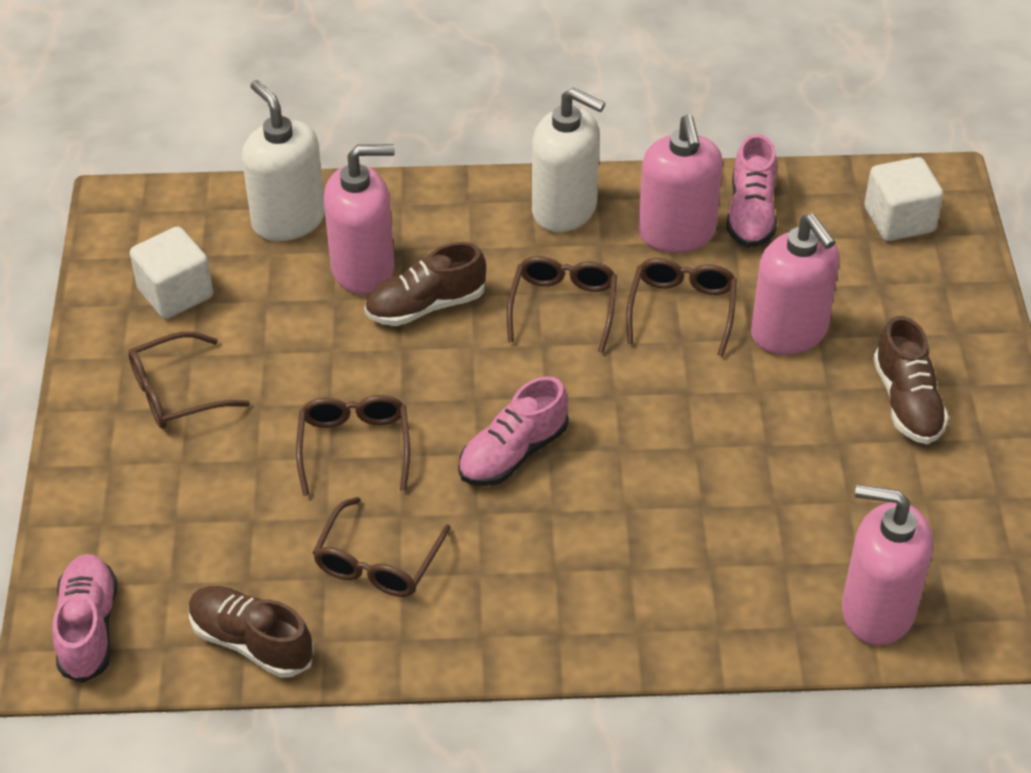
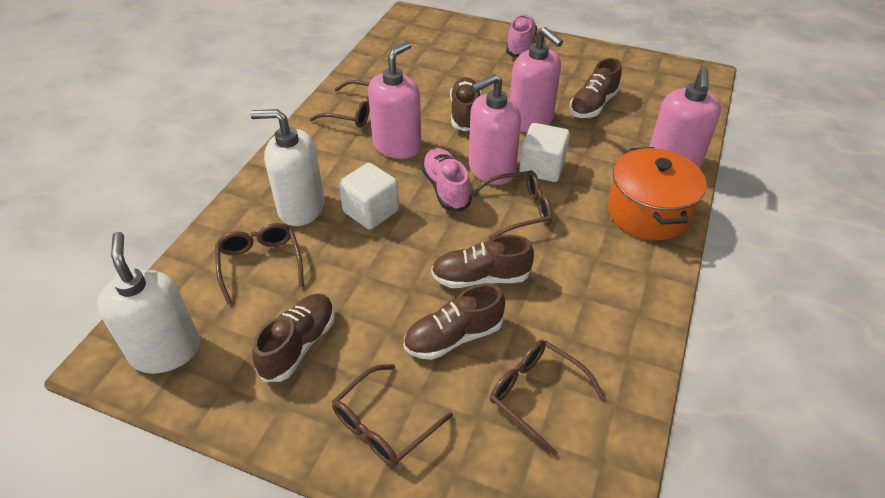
brown shoe: 3 -> 5
orange pot: 0 -> 1
pink shoe: 3 -> 2

